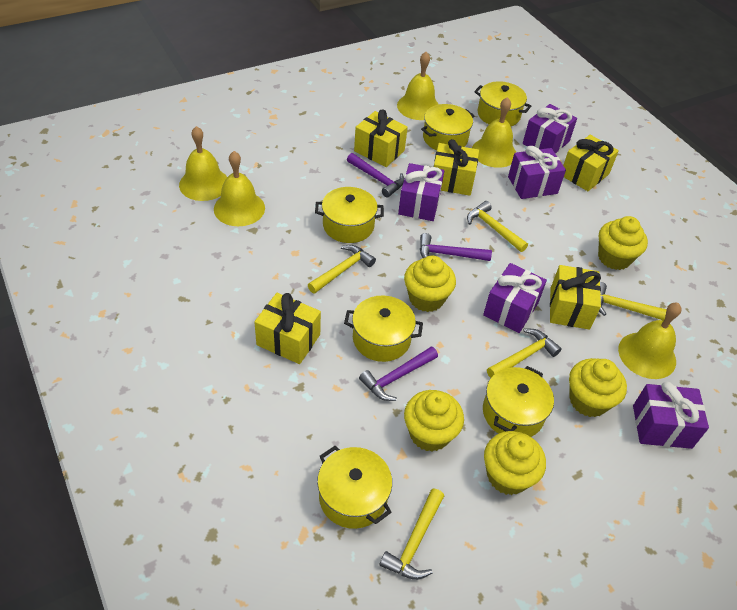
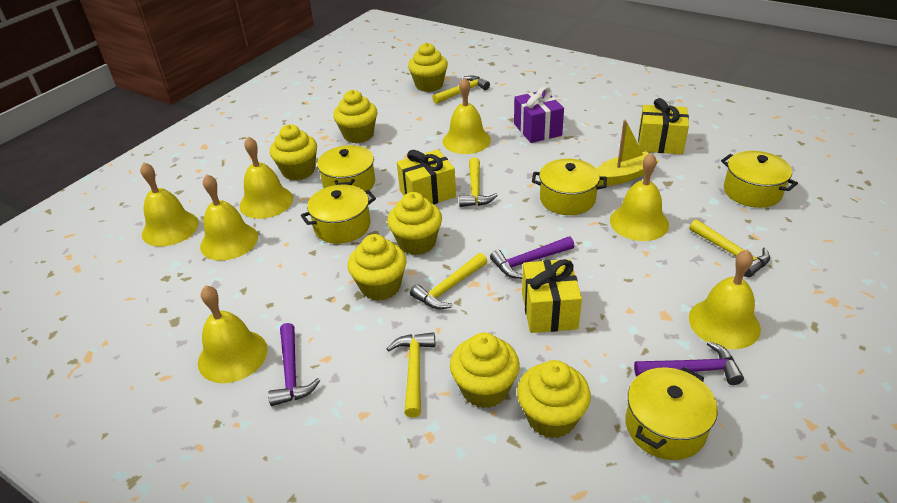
purple gift: 5 -> 1
yellow bell: 5 -> 7
yellow boat: 0 -> 1
yellow cupcake: 5 -> 7
yellow gift: 5 -> 3
yellow pot: 6 -> 5

